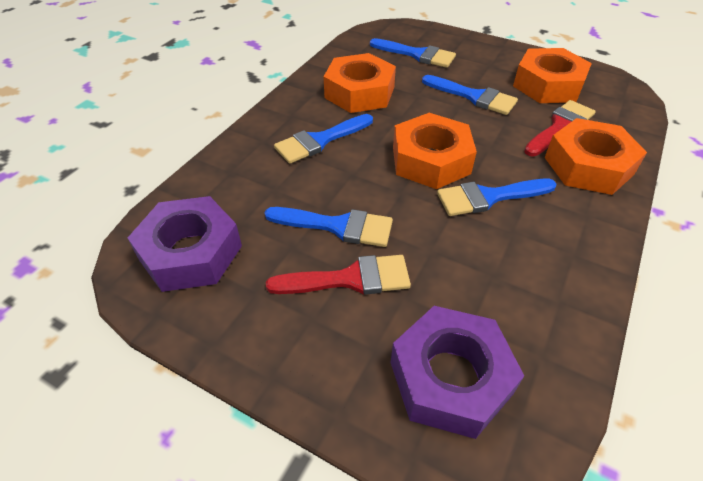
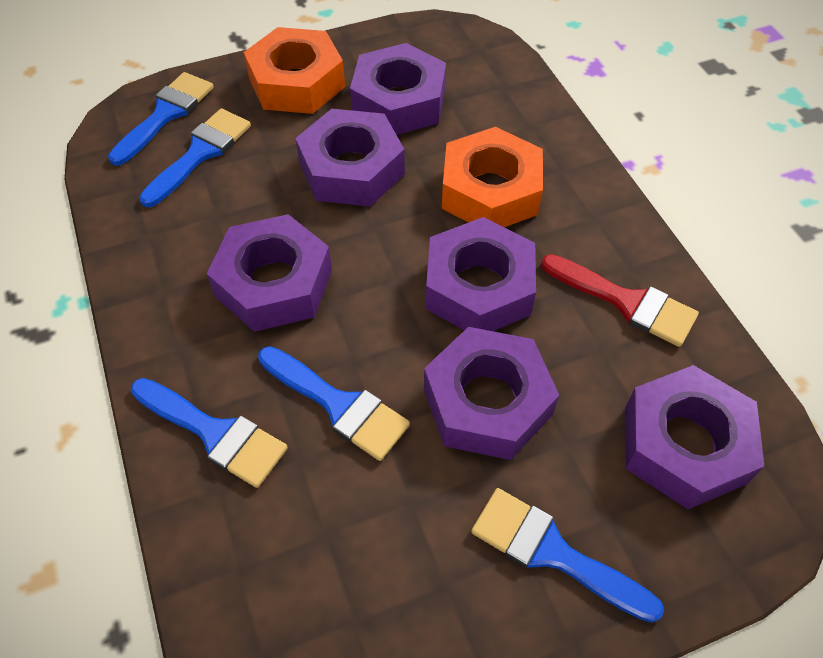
orange nut: 4 -> 2
purple nut: 2 -> 6
red brush: 2 -> 1

